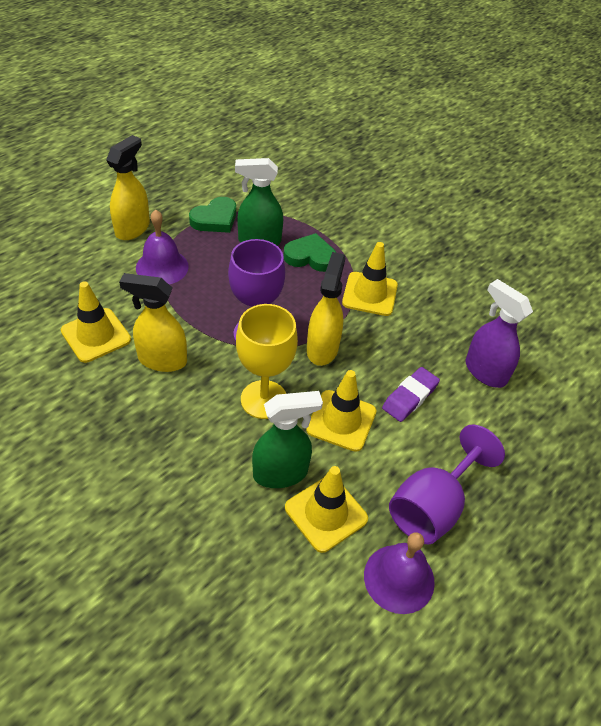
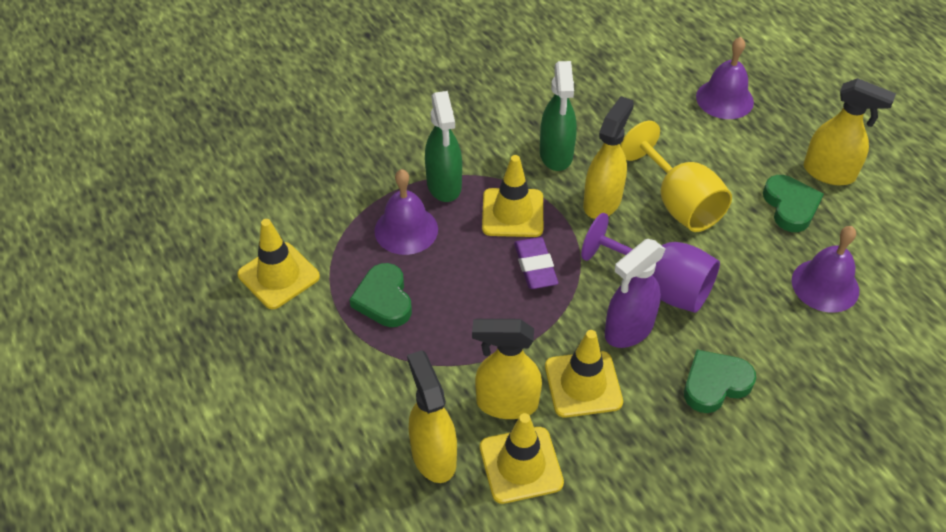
green heart: 2 -> 3
purple bell: 2 -> 3
purple goblet: 2 -> 1
yellow spray bottle: 3 -> 4

